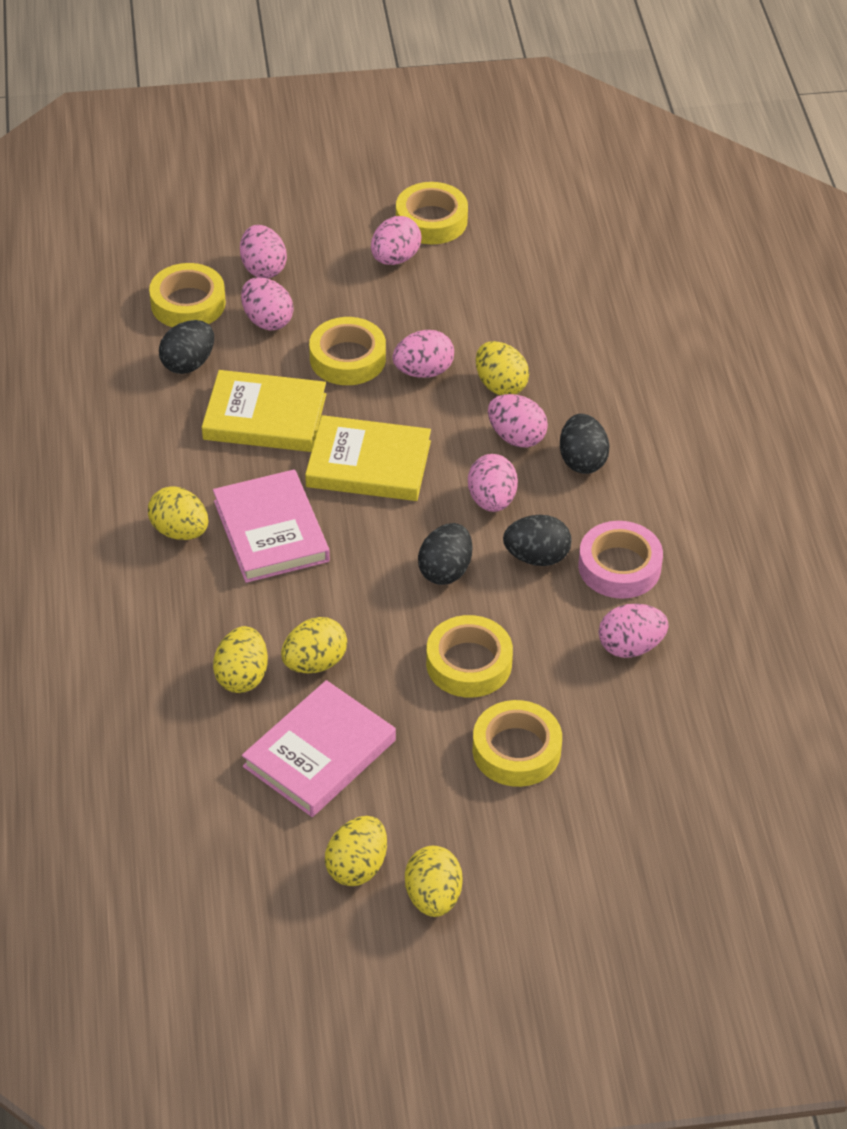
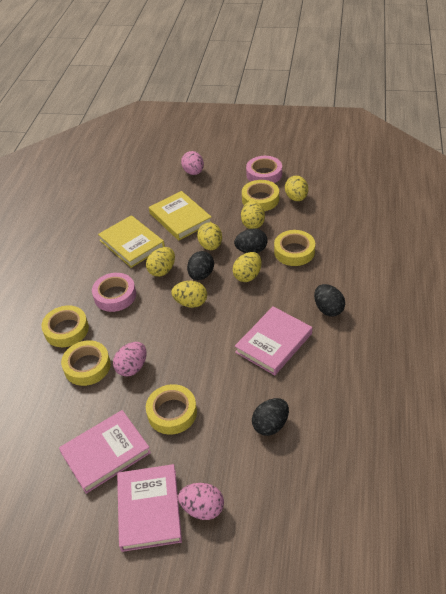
pink book: 2 -> 3
pink egg: 7 -> 3
pink tape: 1 -> 2

